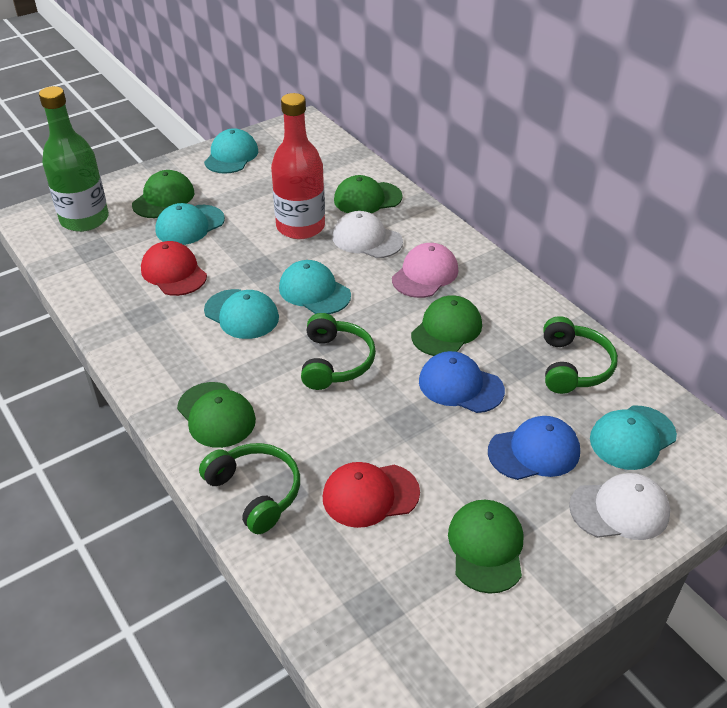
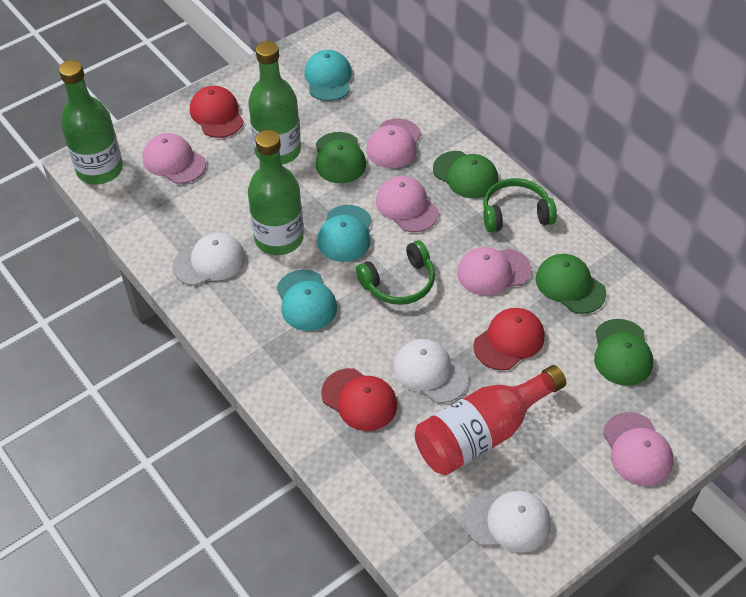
blue cap: 2 -> 0
green bottle: 1 -> 3
green cap: 5 -> 4
green headphones: 3 -> 2
pink cap: 1 -> 5
red cap: 2 -> 3
turquoise cap: 5 -> 3
white cap: 2 -> 3

